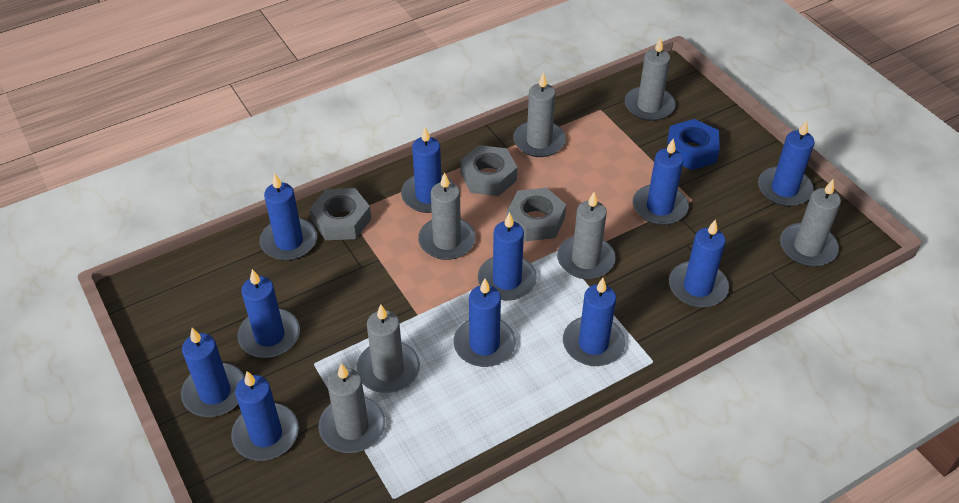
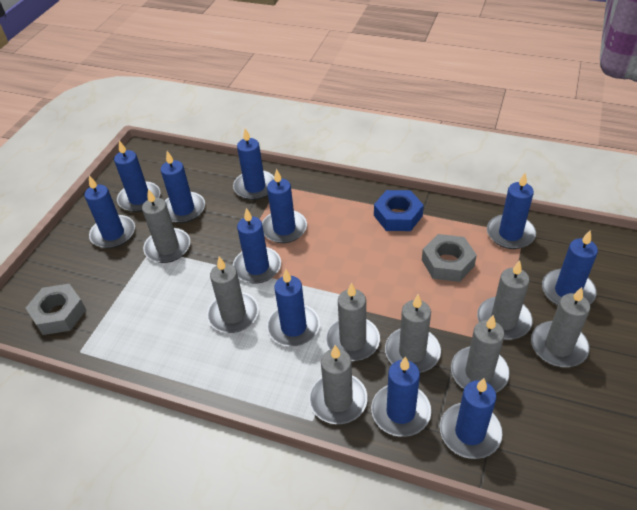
grey candle: 7 -> 8
grey nut: 3 -> 2

